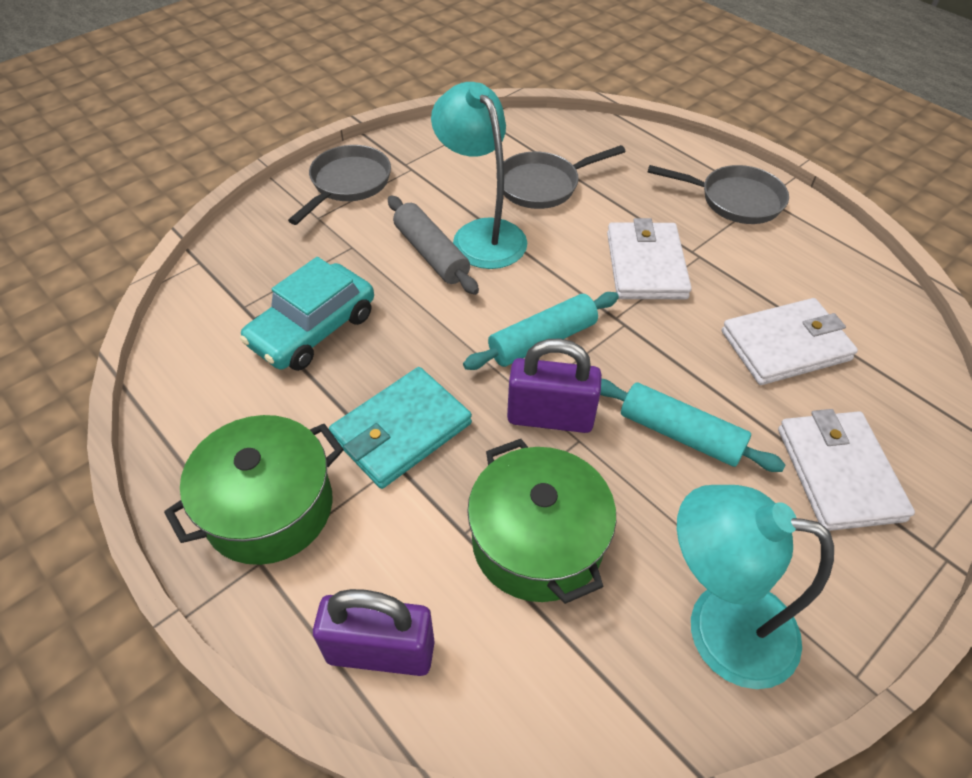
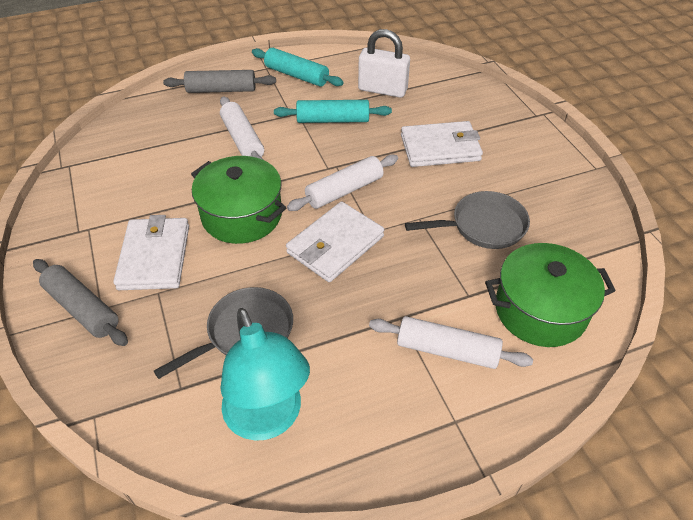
grey pan: 3 -> 2
grey rolling pin: 1 -> 2
purple padlock: 2 -> 0
turquoise car: 1 -> 0
turquoise lamp: 2 -> 1
turquoise wallet: 1 -> 0
white padlock: 0 -> 1
white rolling pin: 0 -> 3

